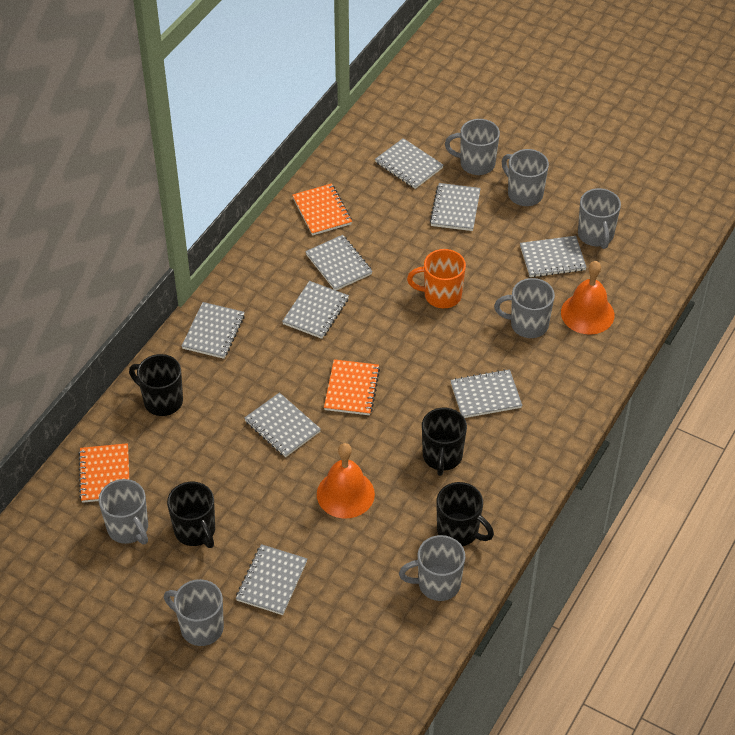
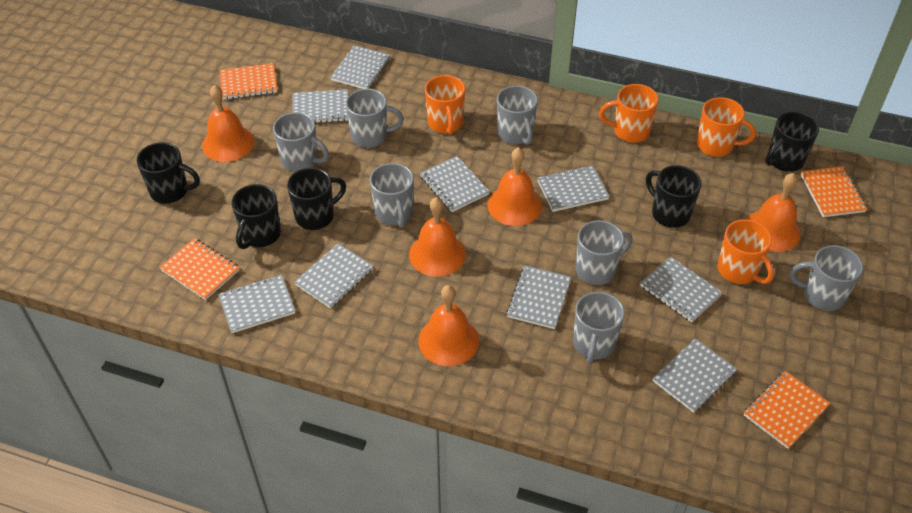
black mug: 4 -> 5
orange bell: 2 -> 5
orange mug: 1 -> 4
orange notebook: 3 -> 4

